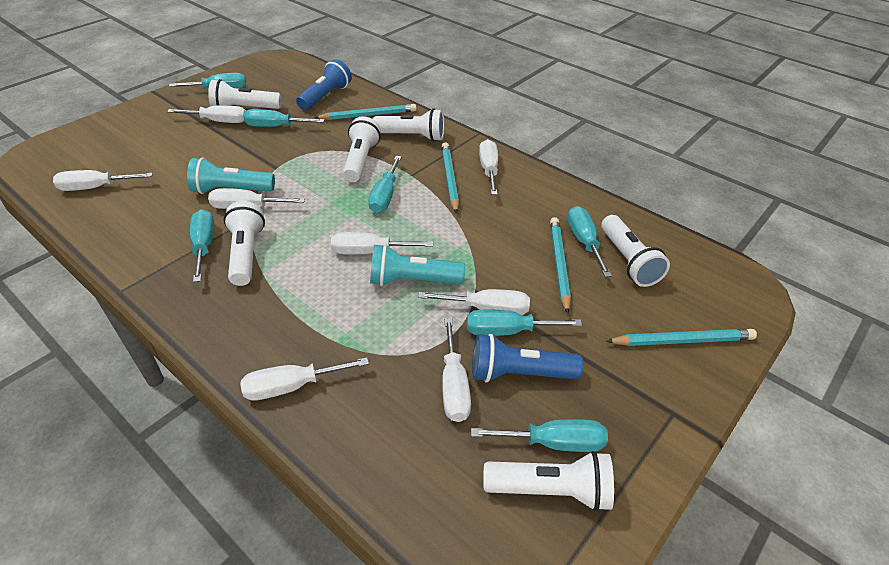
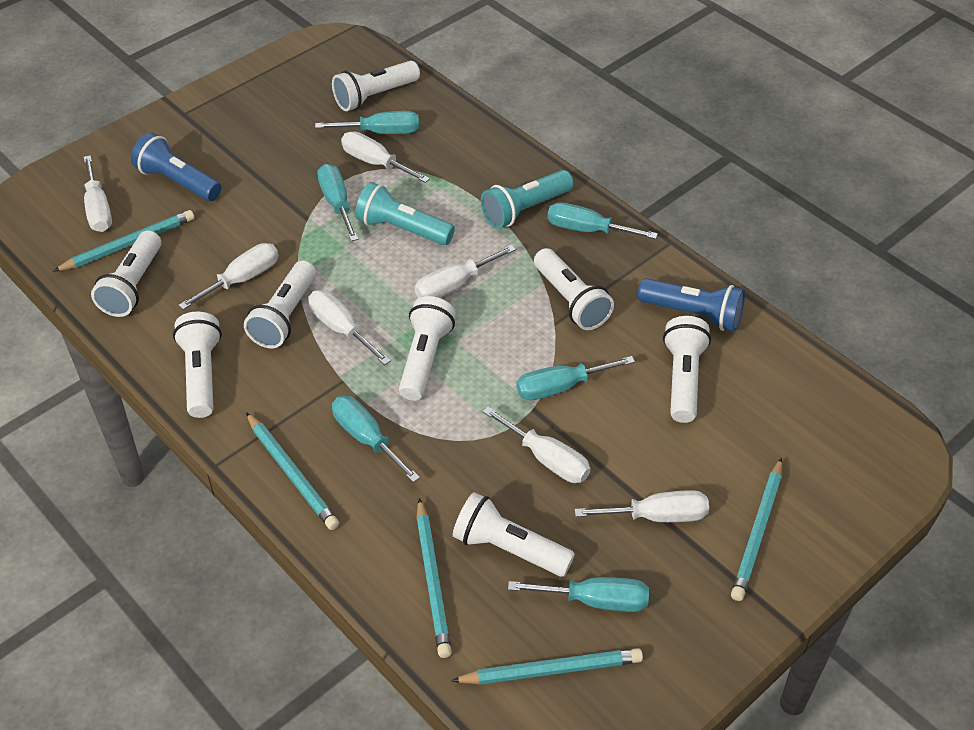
turquoise pencil: 4 -> 5
turquoise screwdriver: 7 -> 6
white flashlight: 6 -> 8
white screwdriver: 8 -> 7

